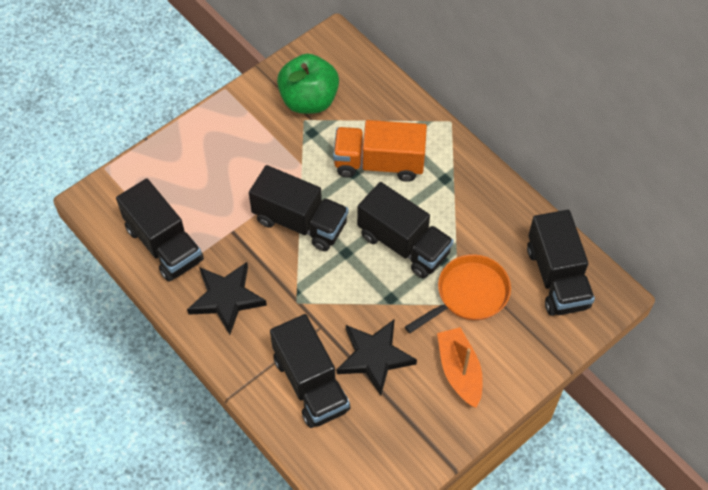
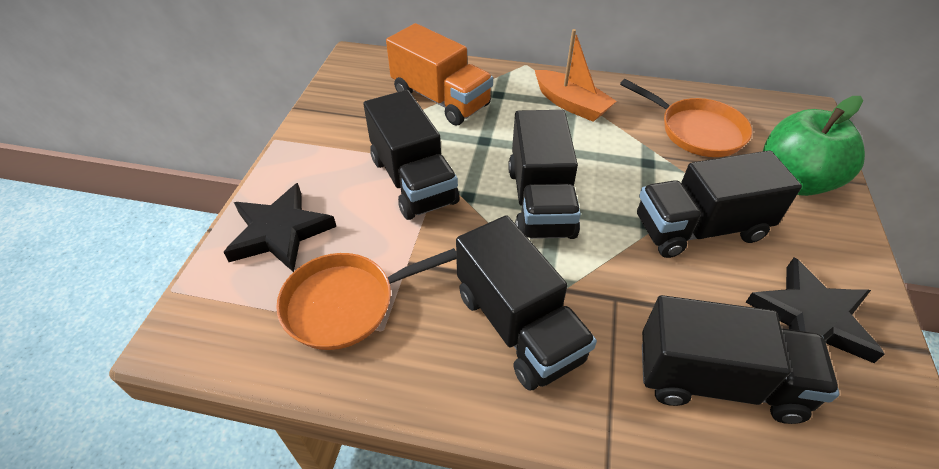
orange pan: 1 -> 2

